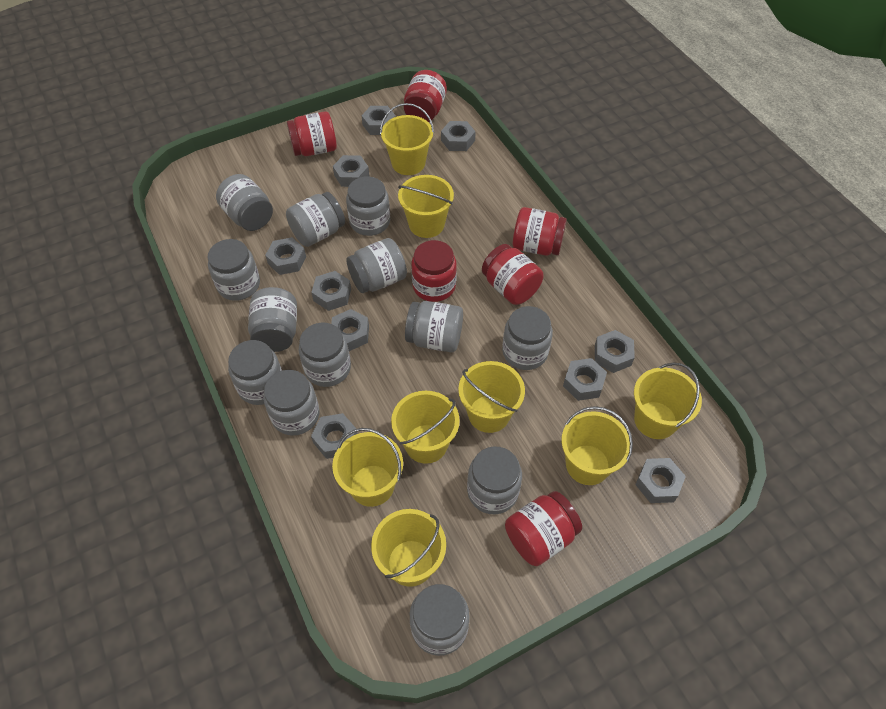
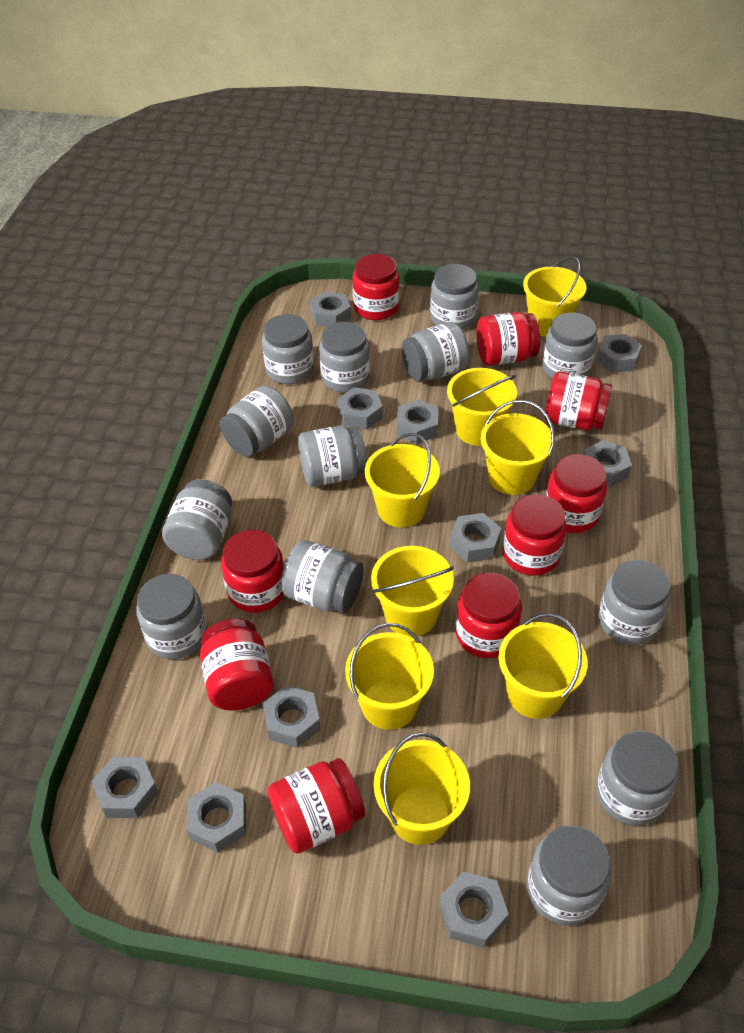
red jar: 6 -> 9

